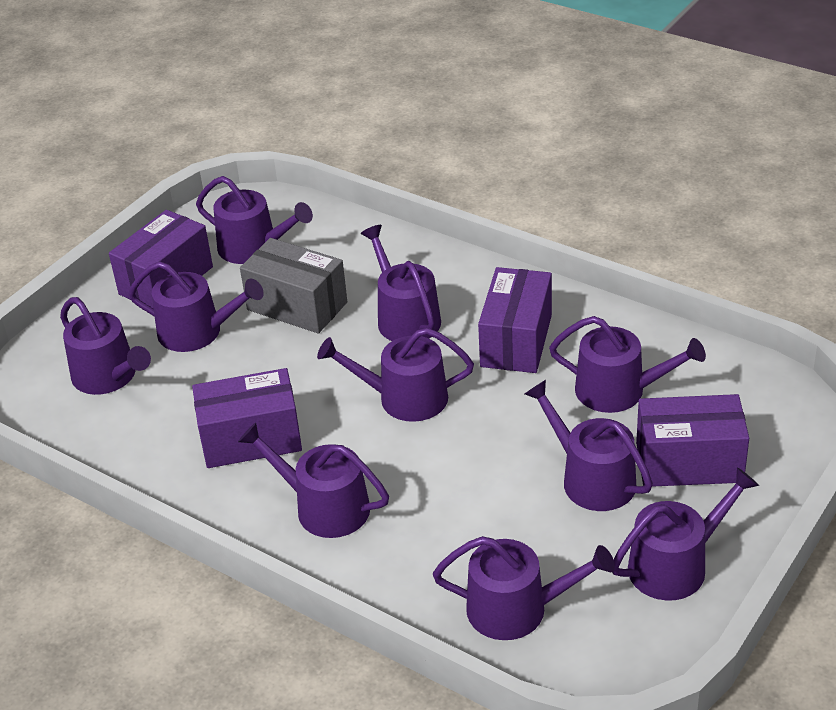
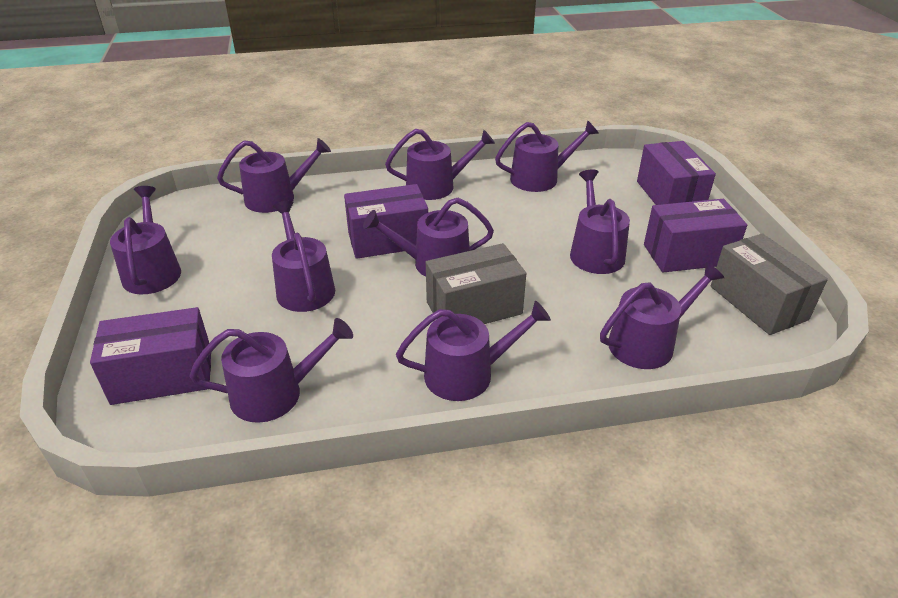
grey box: 1 -> 2

